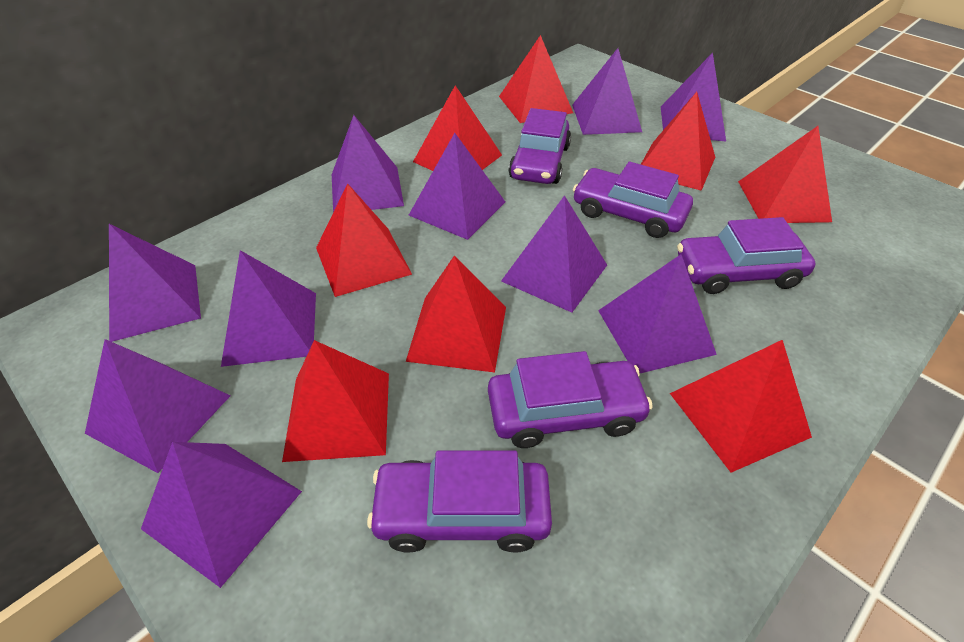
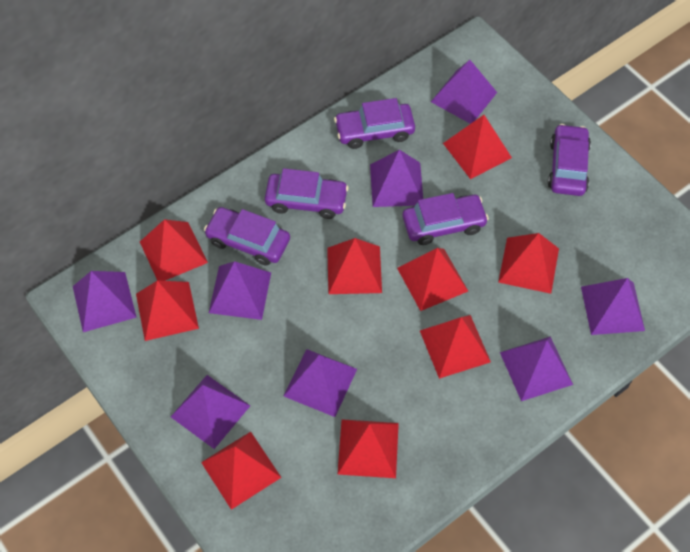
purple pyramid: 10 -> 8
red pyramid: 8 -> 9

